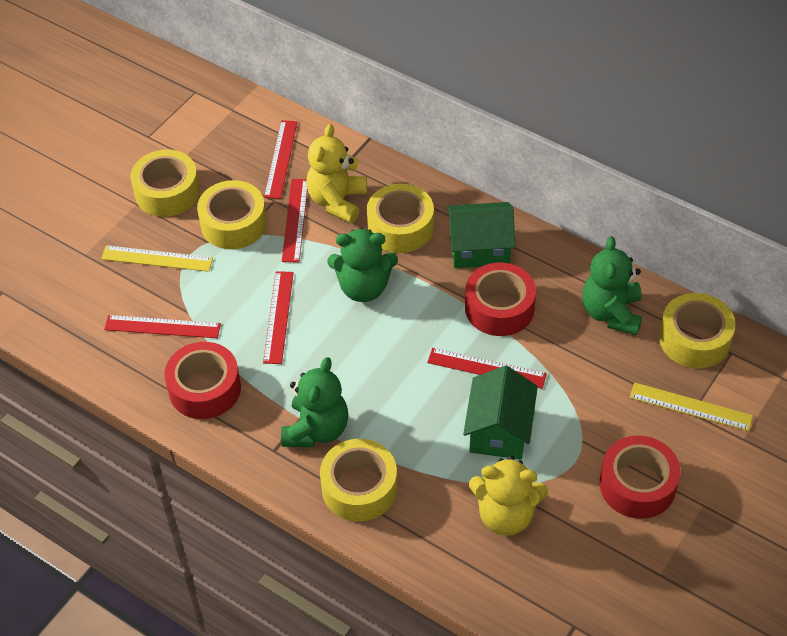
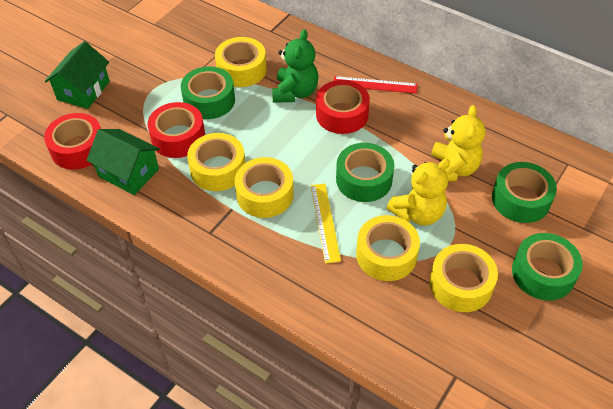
green tape: 0 -> 4
green teddy bear: 3 -> 1
red ruler: 5 -> 1
yellow ruler: 2 -> 1

